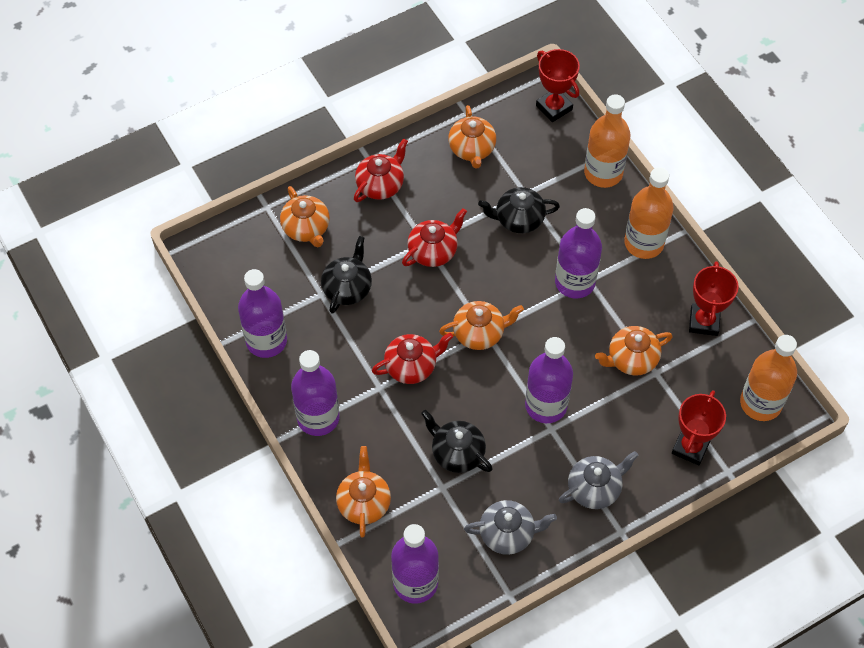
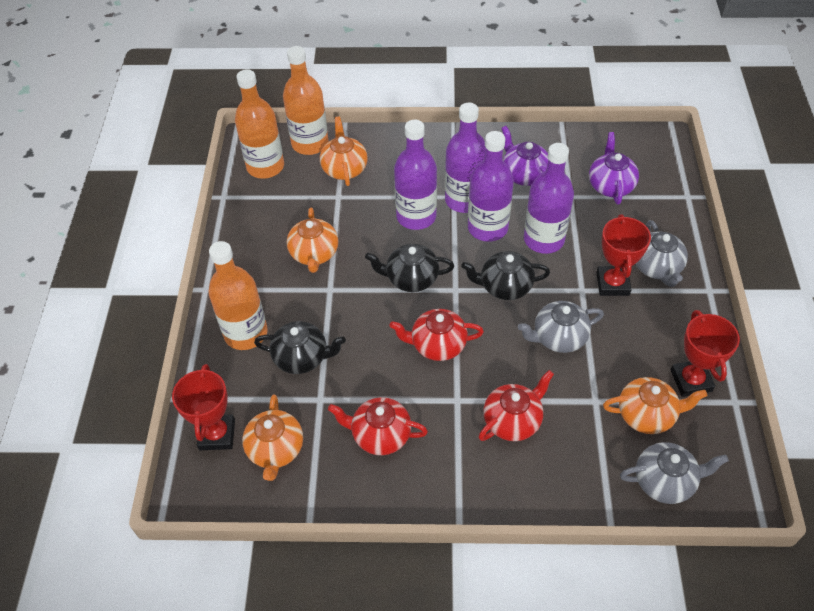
grey teapot: 2 -> 3
orange teapot: 5 -> 4
purple bottle: 5 -> 4
purple teapot: 0 -> 2

